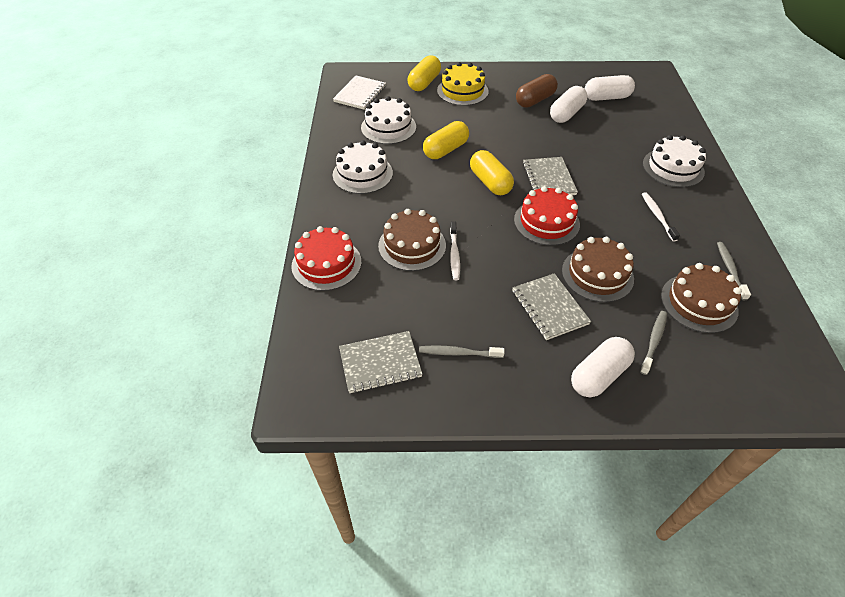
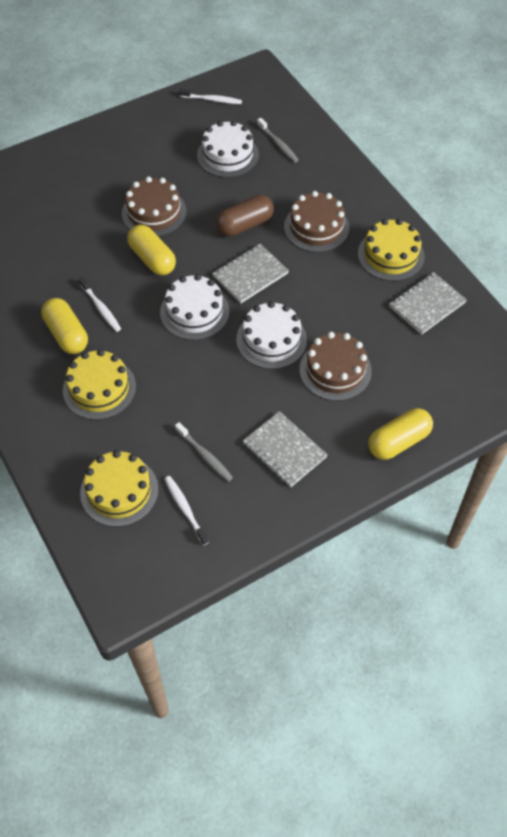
grey toothbrush: 3 -> 2
red cake: 2 -> 0
white capsule: 3 -> 0
white notebook: 1 -> 0
white toothbrush: 2 -> 3
yellow cake: 1 -> 3

